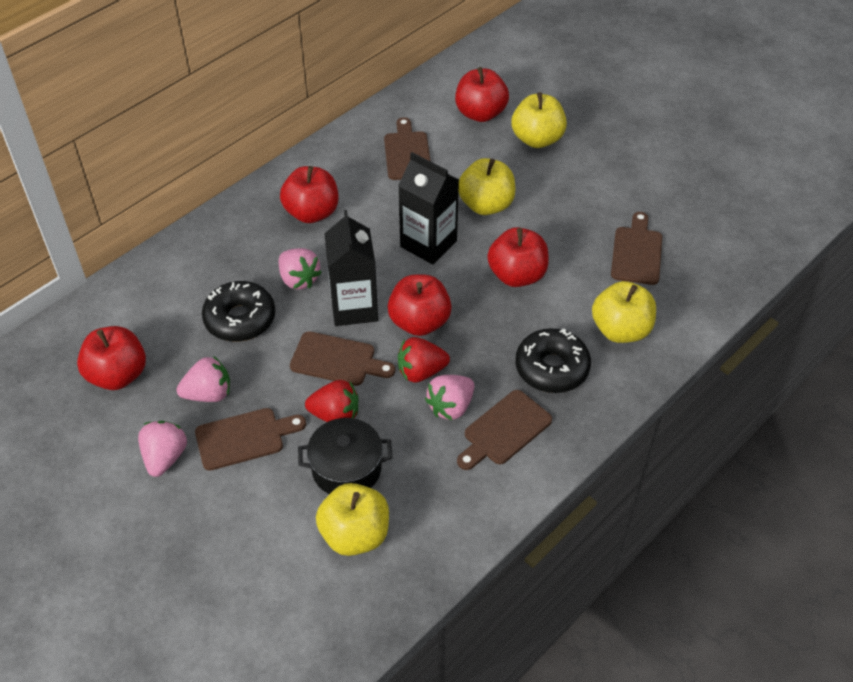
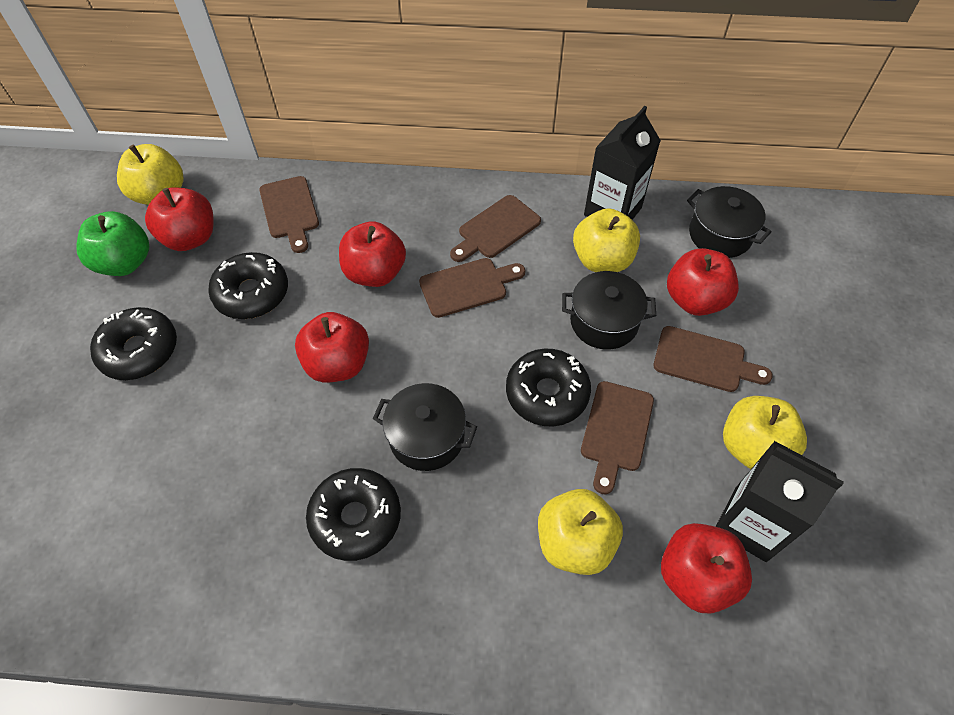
black donut: 2 -> 4
black pot: 1 -> 3
green apple: 0 -> 1
pink strawberry: 4 -> 0
red strawberry: 2 -> 0

